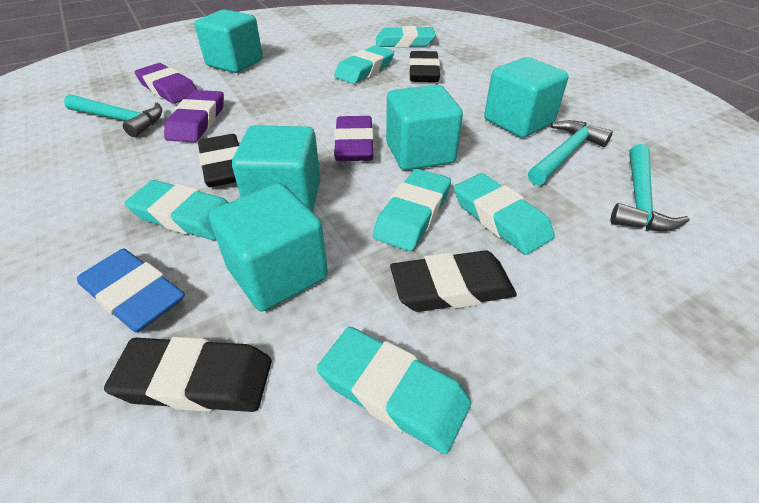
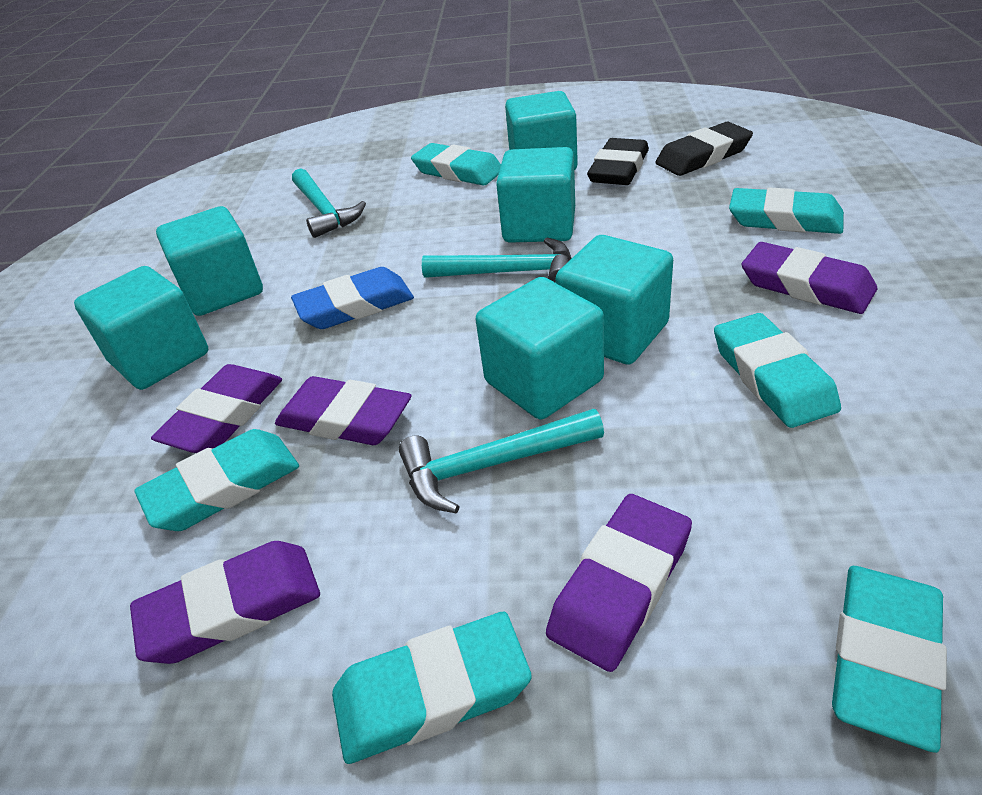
black eraser: 4 -> 2
purple eraser: 3 -> 5
turquoise cube: 5 -> 6

